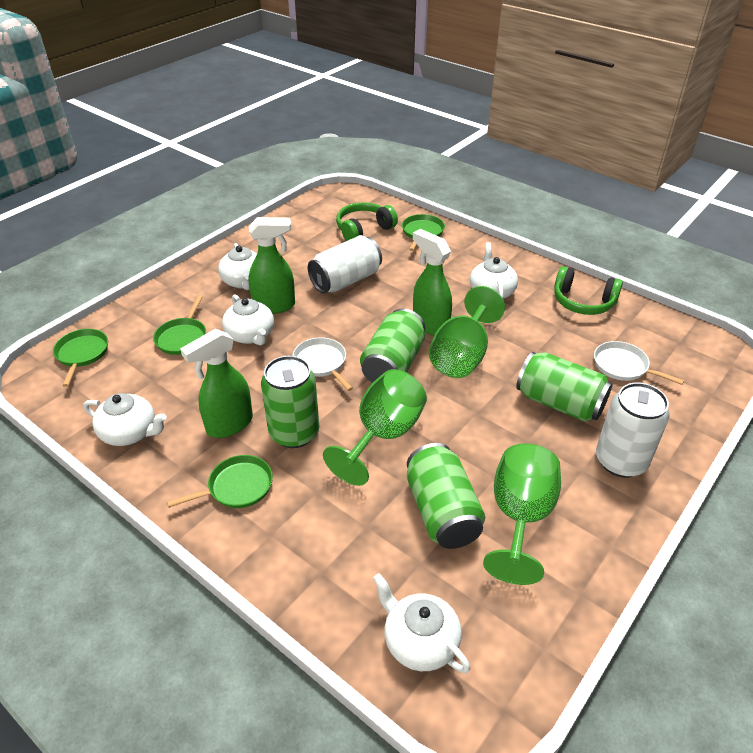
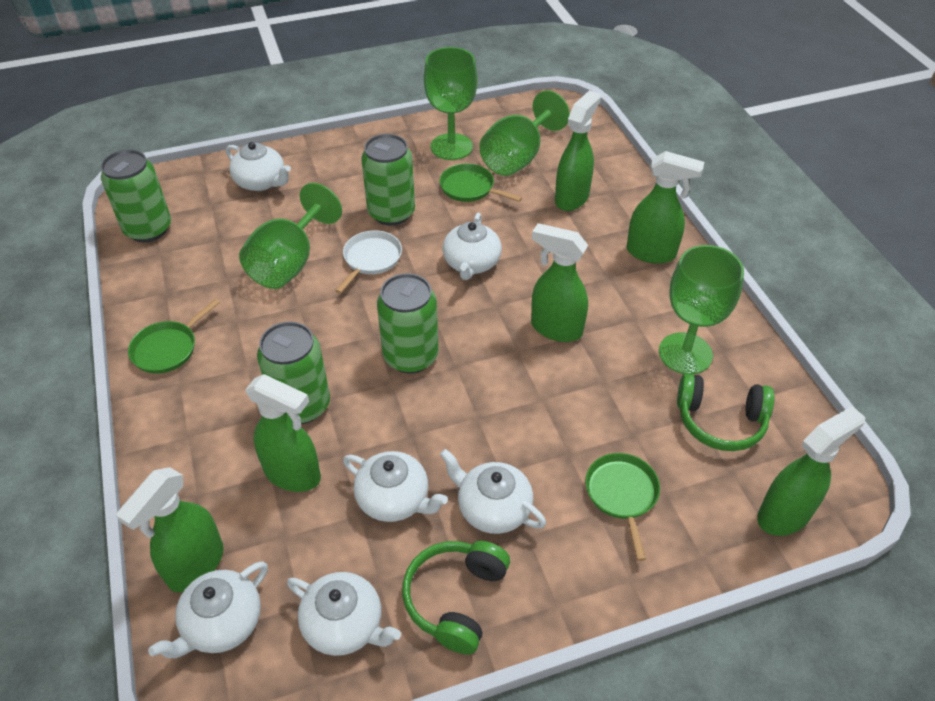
green goblet: 3 -> 4
green pan: 4 -> 3
green spray bottle: 3 -> 6
white can: 2 -> 0
white pan: 2 -> 1
white teapot: 5 -> 6

